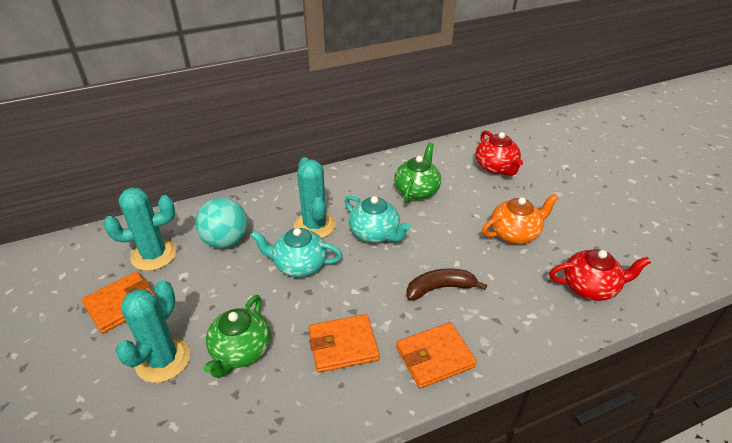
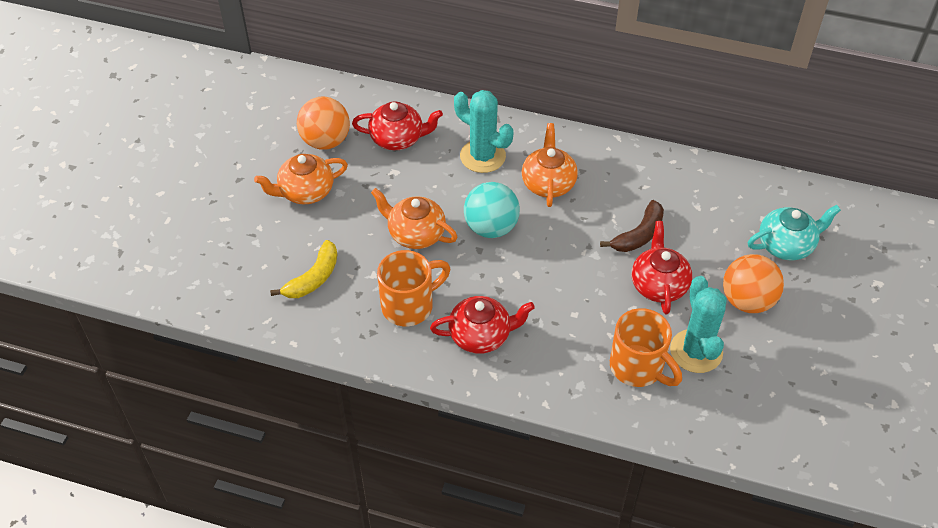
green teapot: 2 -> 0
orange ball: 0 -> 2
orange mug: 0 -> 2
orange teapot: 1 -> 3
orange wallet: 3 -> 0
red teapot: 2 -> 3
turquoise cactus: 3 -> 2
turquoise teapot: 2 -> 1
yellow banana: 0 -> 1

